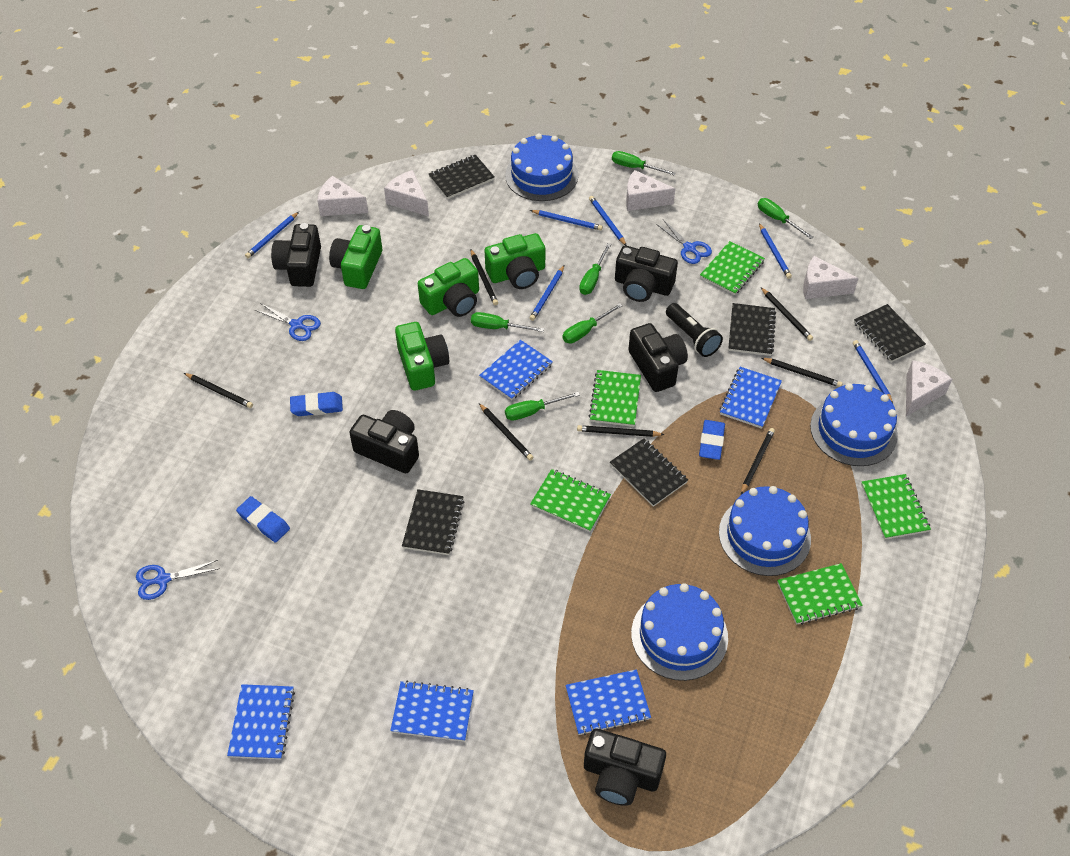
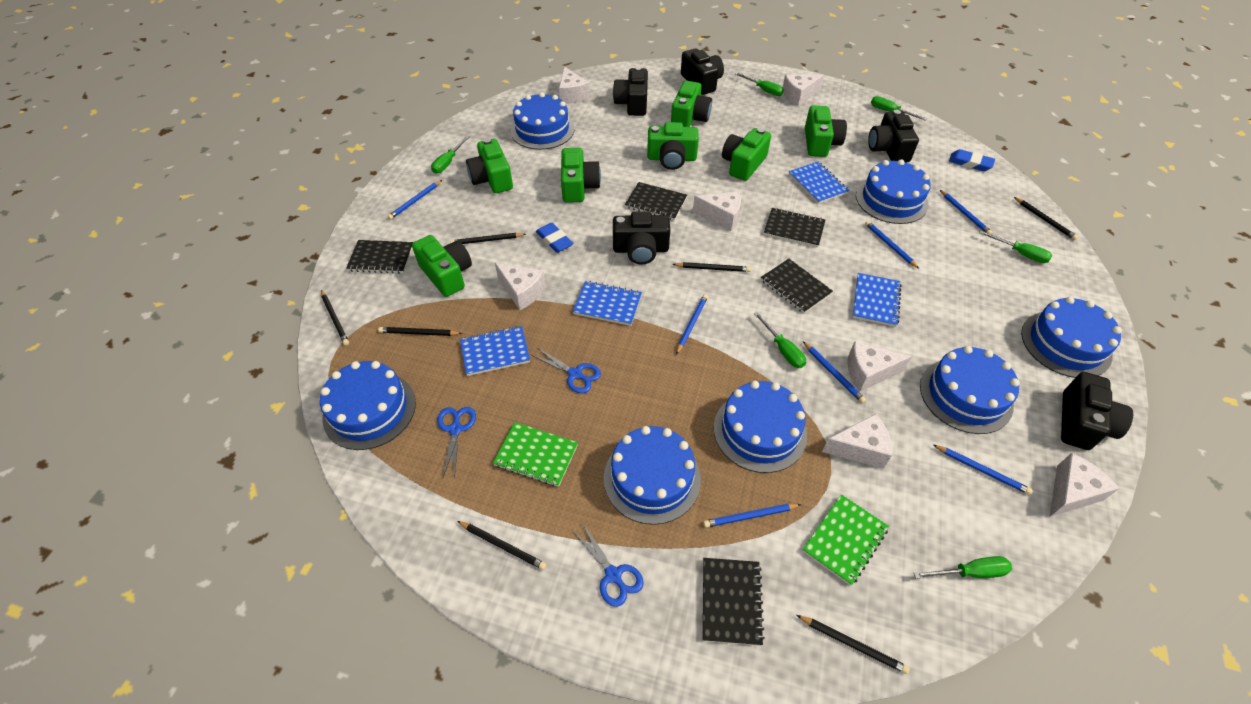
black flashlight: 1 -> 0
blue cake: 4 -> 7
blue eraser: 3 -> 2
blue notebook: 5 -> 4
blue pencil: 6 -> 7
green camera: 4 -> 7
green notebook: 5 -> 2
white cheese: 5 -> 7

